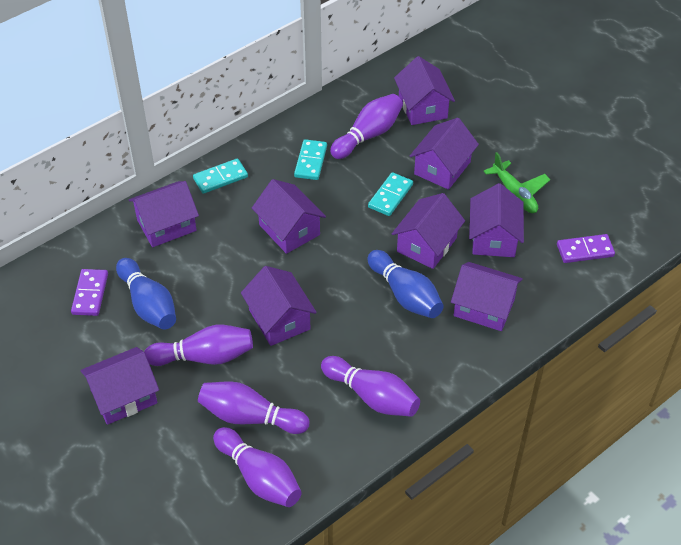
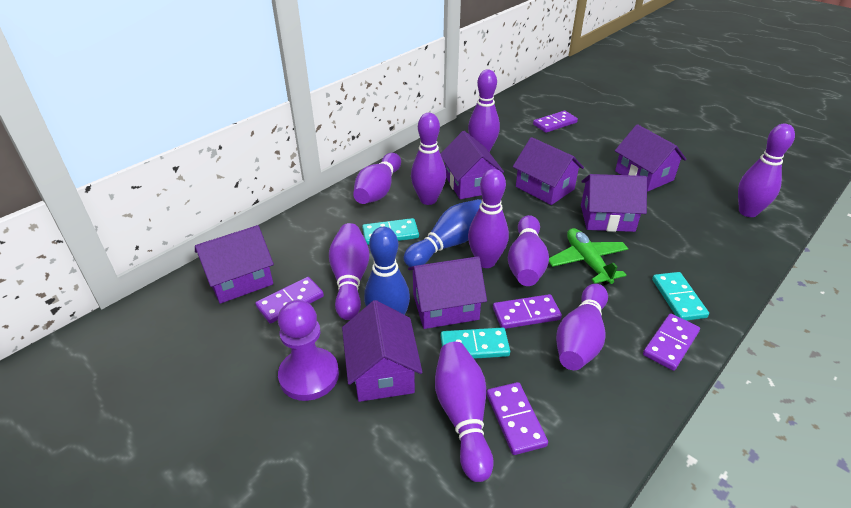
purple bowling pin: 5 -> 9
purple domino: 2 -> 5
purple house: 9 -> 7
purple pawn: 0 -> 1

